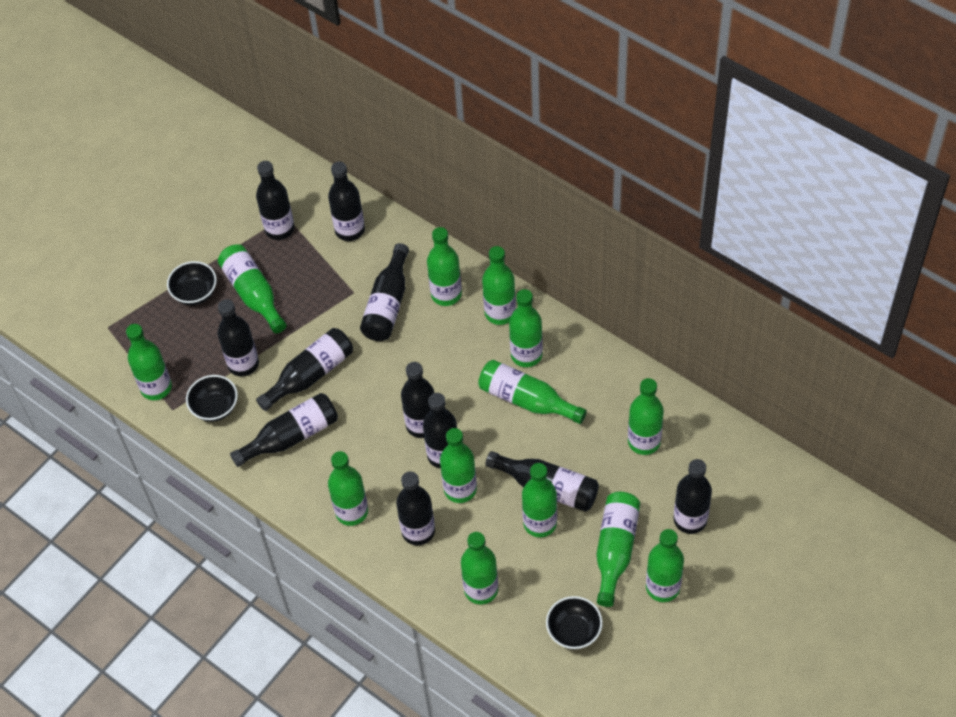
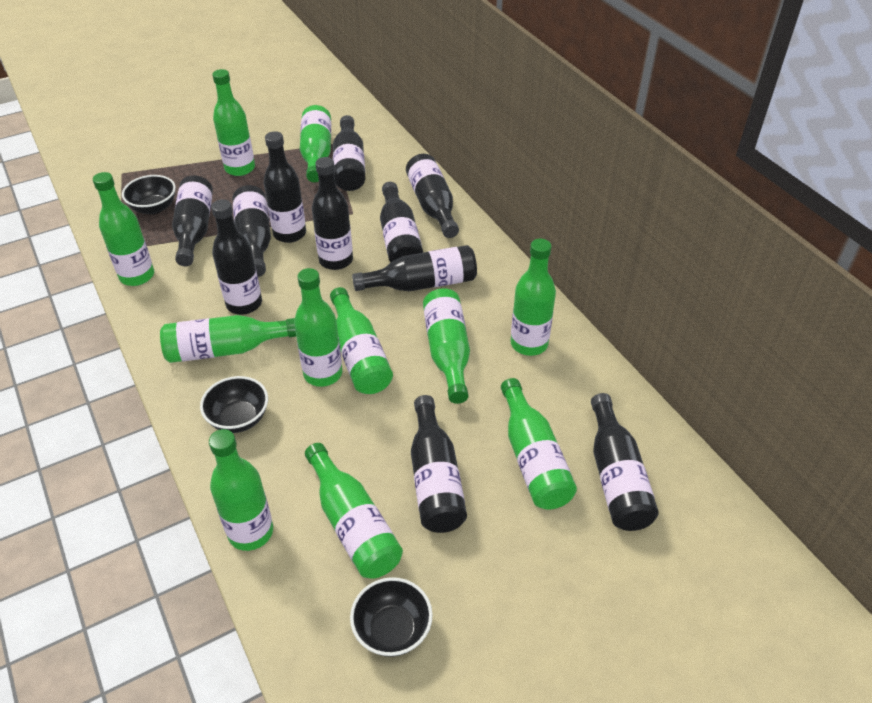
green bottle: 13 -> 11

